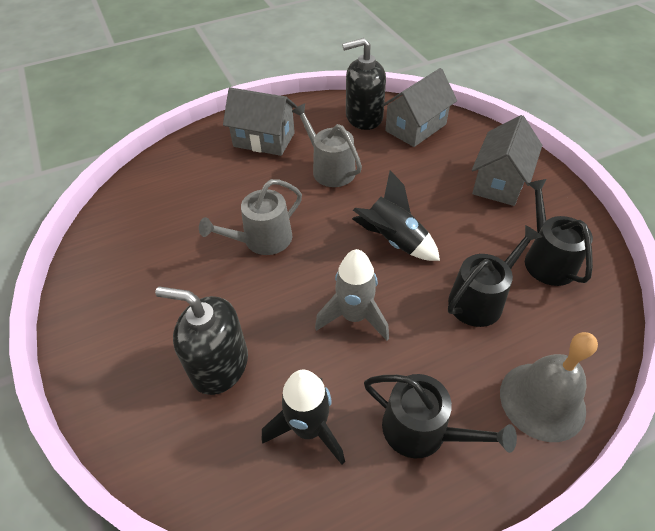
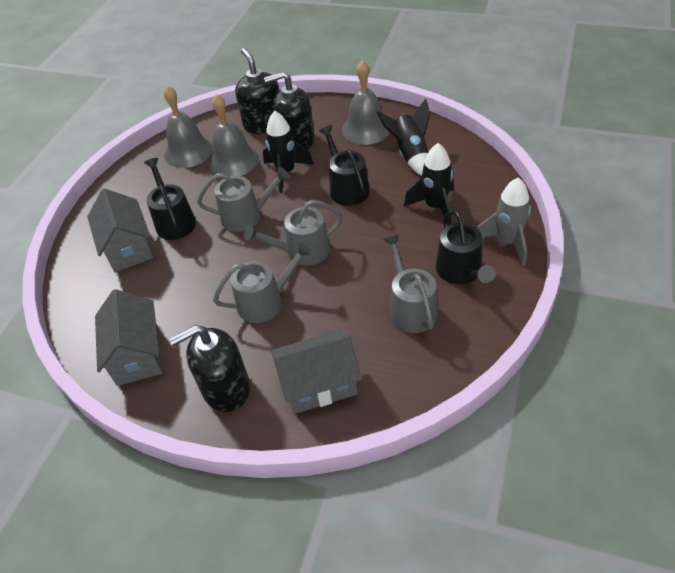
black rocket: 2 -> 3
black soap dispenser: 2 -> 3
grey bell: 1 -> 3
grey watering can: 2 -> 4

